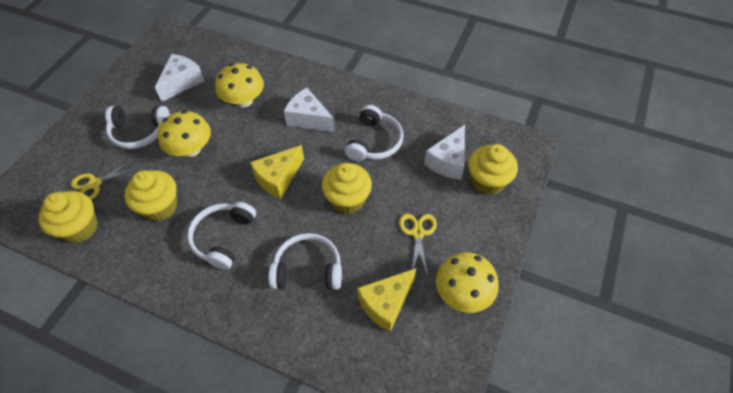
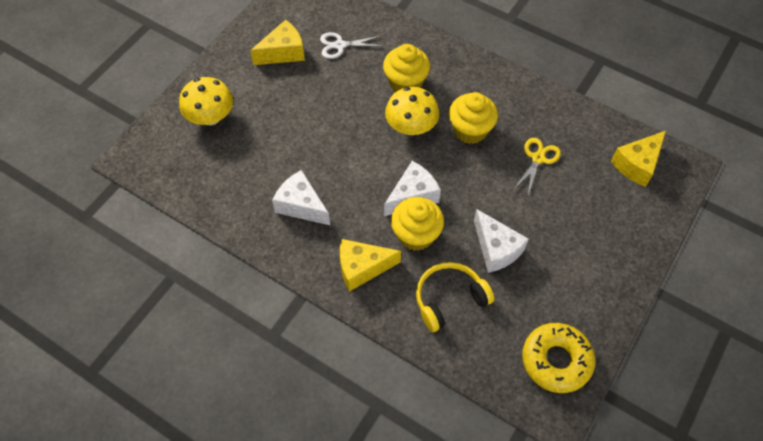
white headphones: 4 -> 0
white scissors: 0 -> 1
yellow cheese: 2 -> 3
yellow cupcake: 4 -> 3
yellow donut: 0 -> 1
yellow headphones: 0 -> 1
yellow mushroom: 3 -> 2
yellow scissors: 2 -> 1

